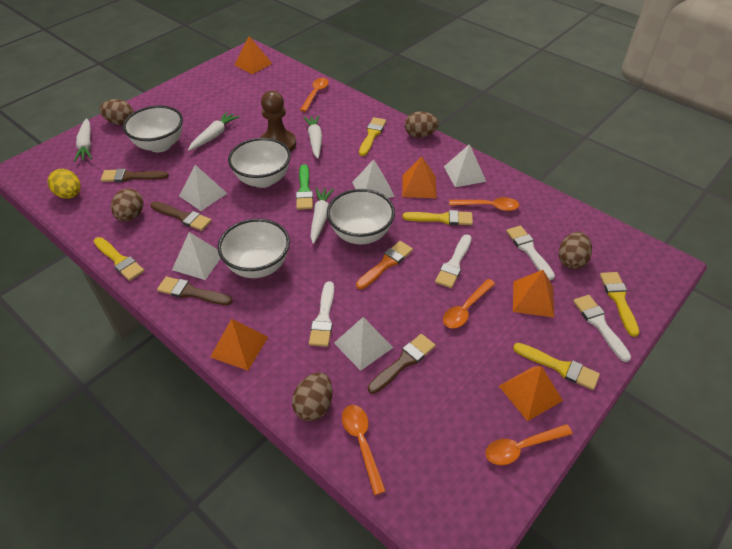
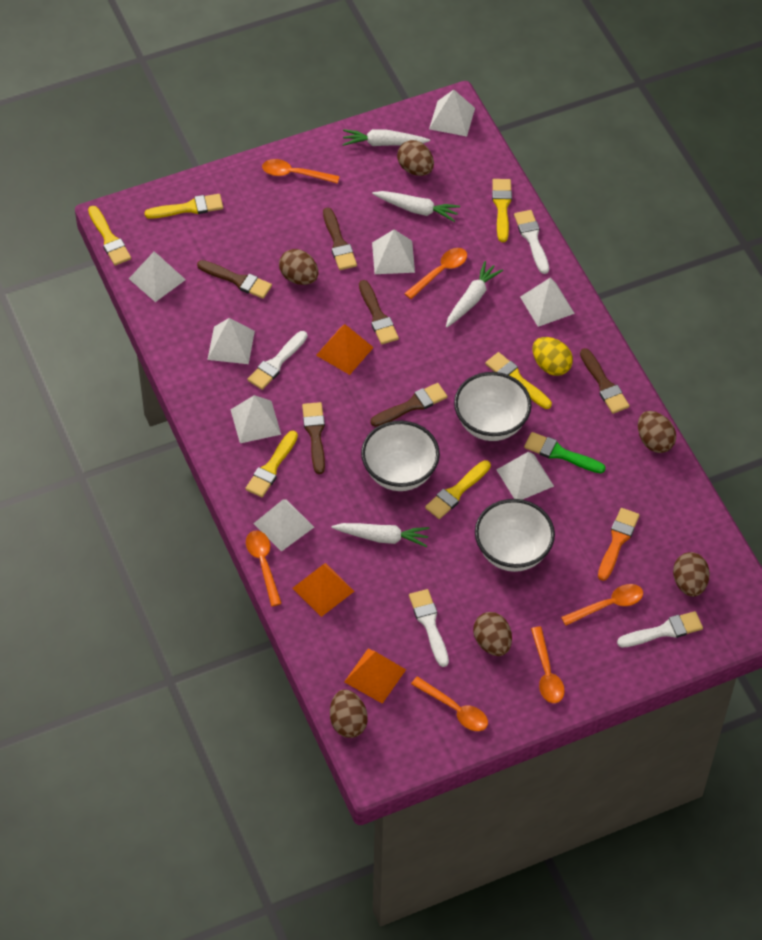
brown brush: 4 -> 6
brown egg: 5 -> 6
brown pawn: 1 -> 0
orange pyramid: 5 -> 3
orange spoon: 5 -> 6
white bowl: 4 -> 3
white pyramid: 5 -> 8
yellow brush: 5 -> 6

